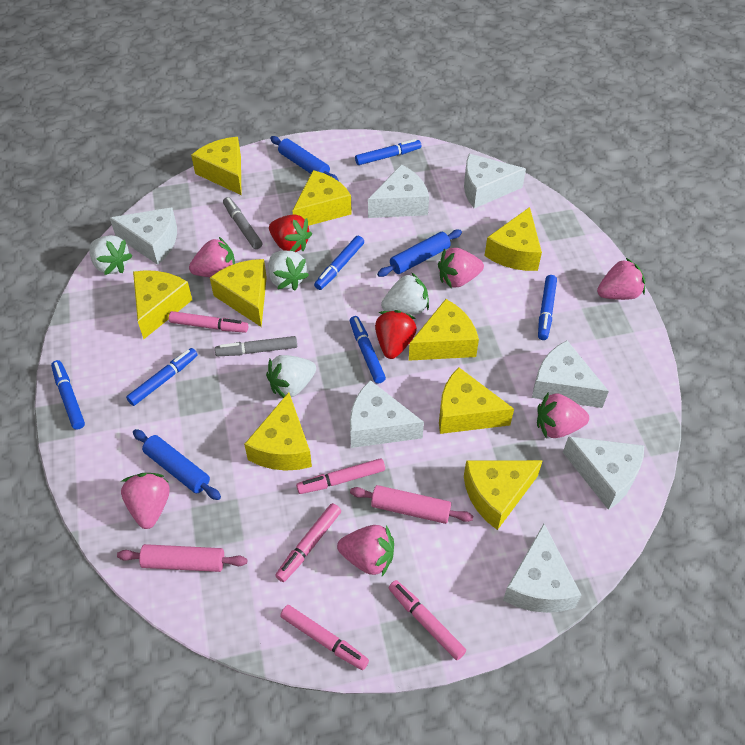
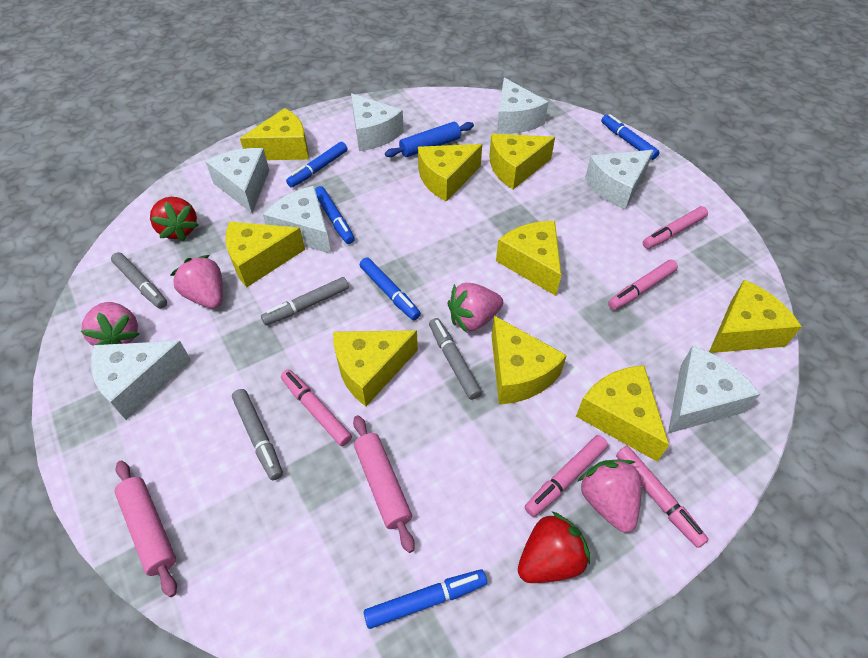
blue marker: 6 -> 5
blue rolling pin: 3 -> 1
grey marker: 2 -> 4
pink strawberry: 6 -> 4
white strawberry: 4 -> 0

